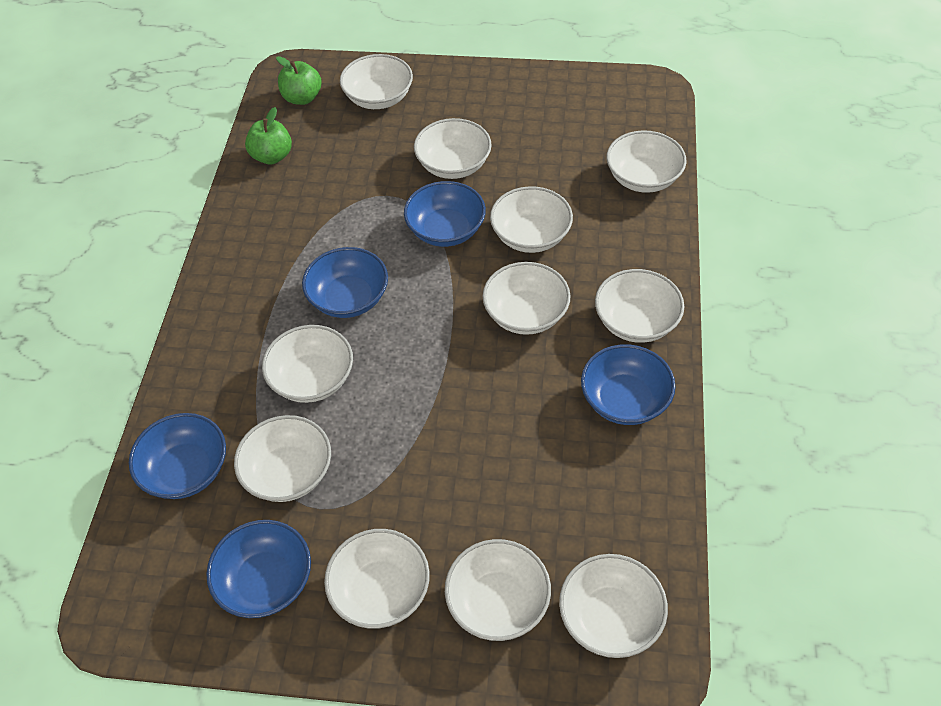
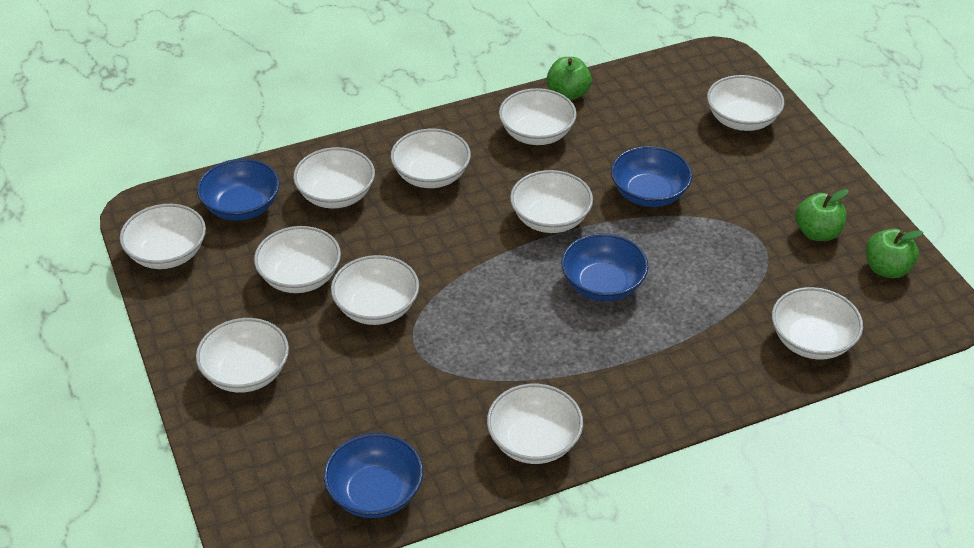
blue bowl: 5 -> 4
green apple: 2 -> 3

